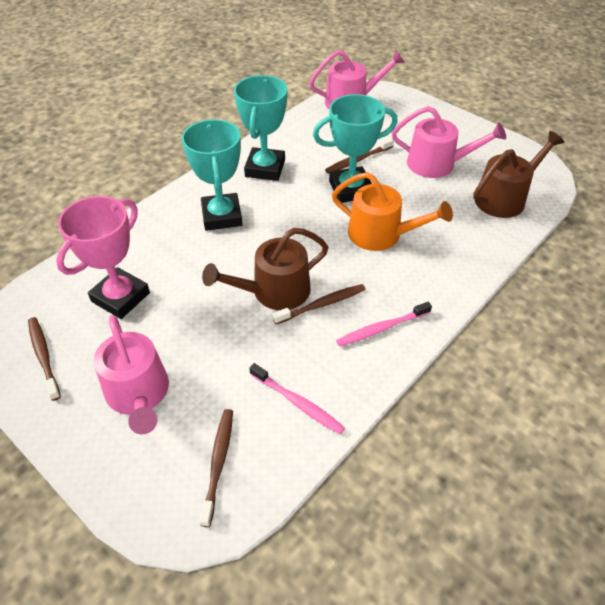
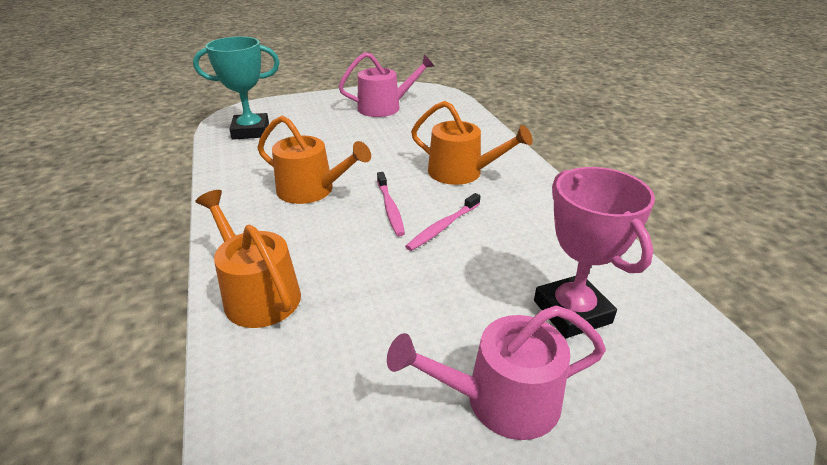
brown toothbrush: 4 -> 0
brown watering can: 2 -> 0
orange watering can: 1 -> 3
pink watering can: 3 -> 2
turquoise trophy: 3 -> 1

